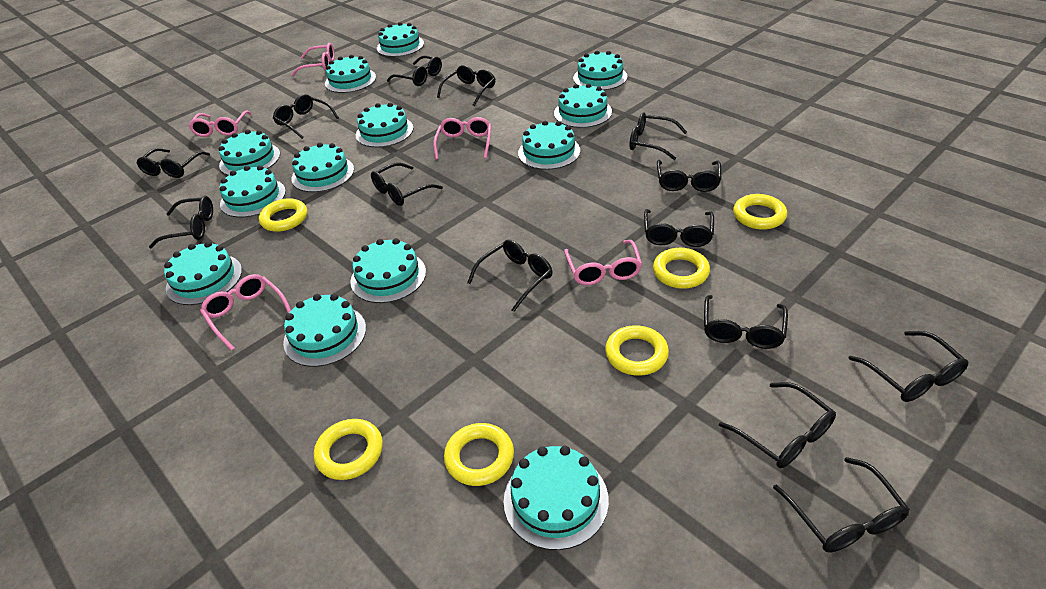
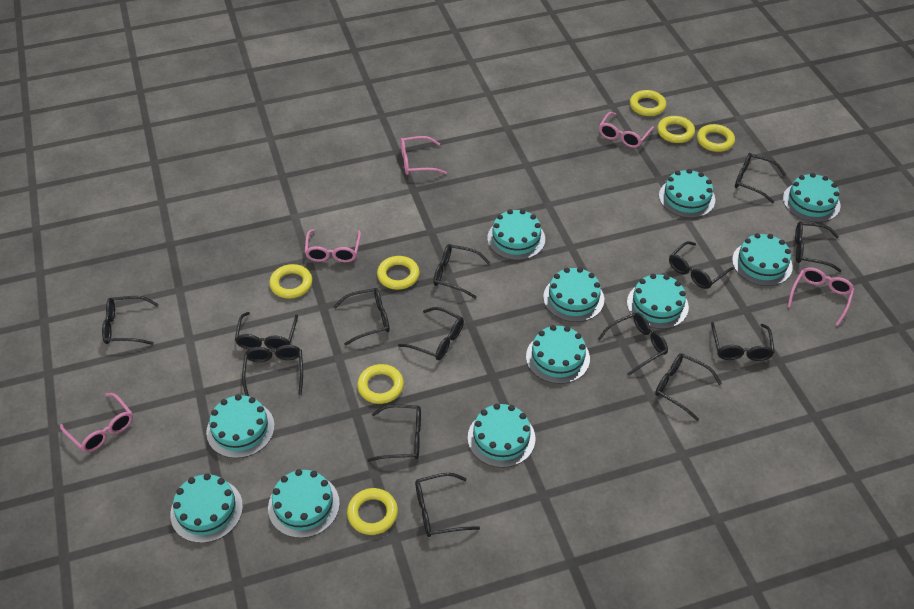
turquoise cake: 13 -> 11
yellow ring: 6 -> 7

